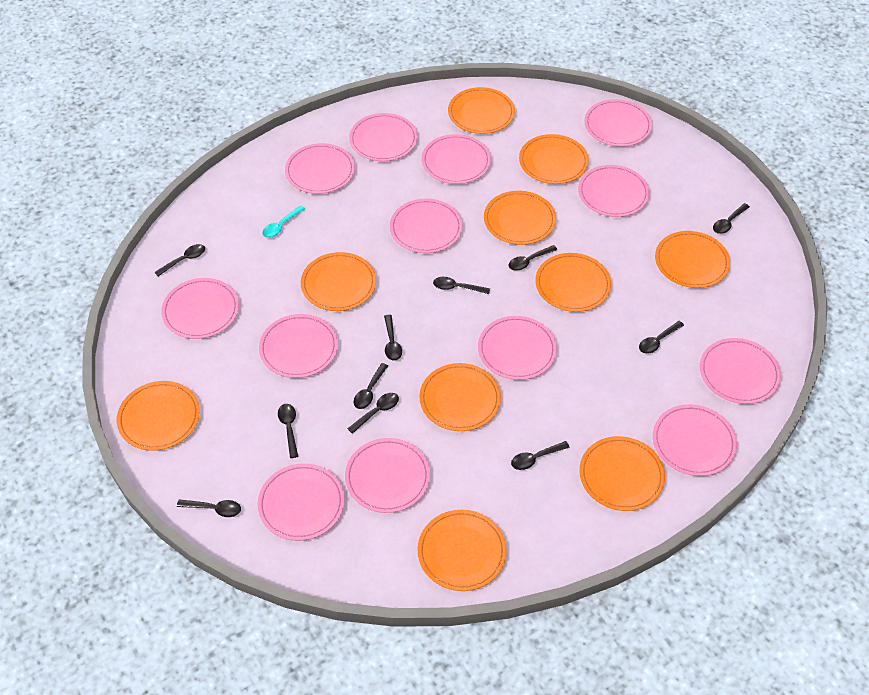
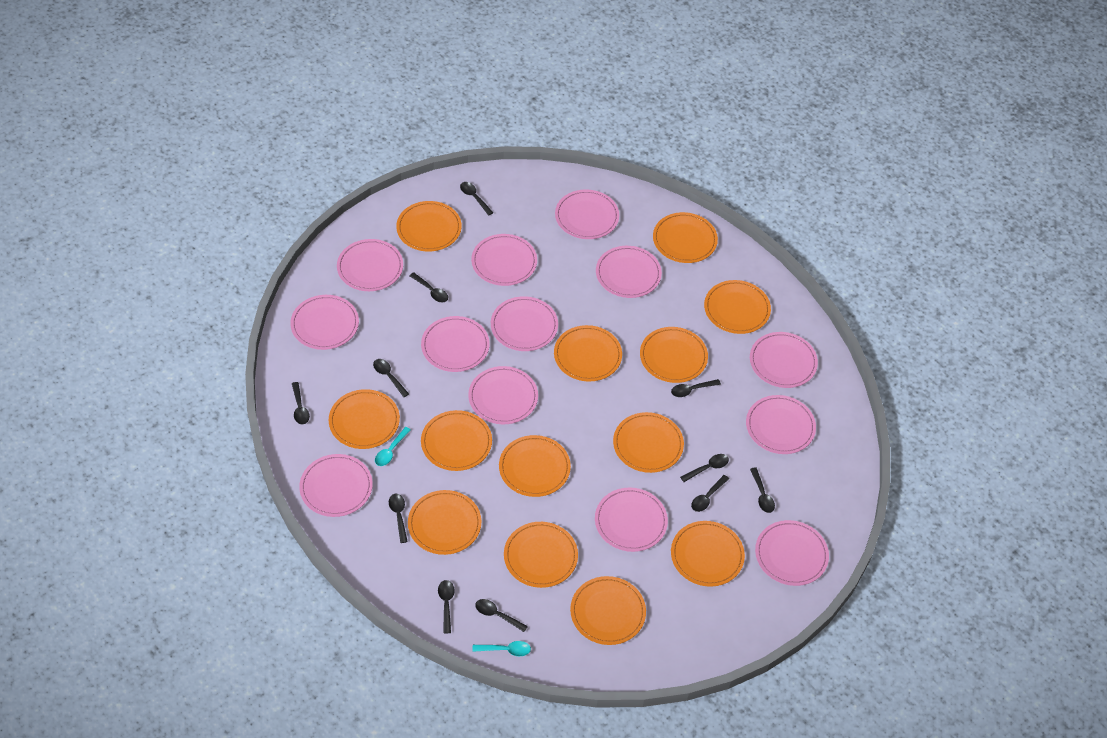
orange plate: 10 -> 13
turquoise spoon: 1 -> 2

